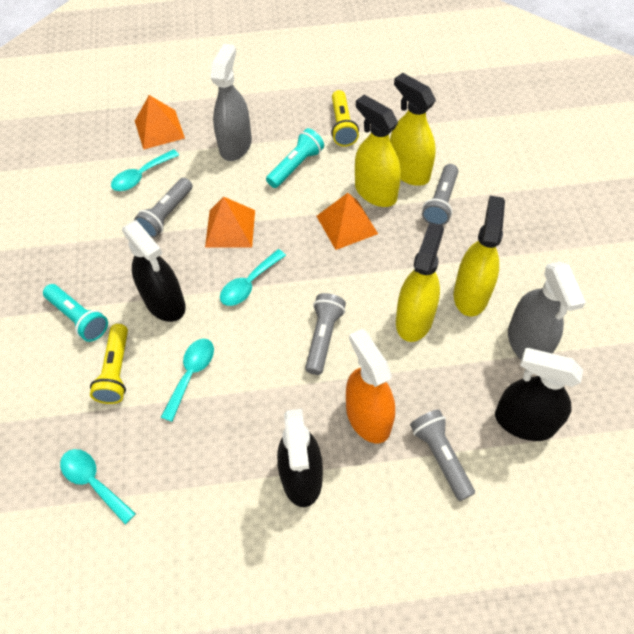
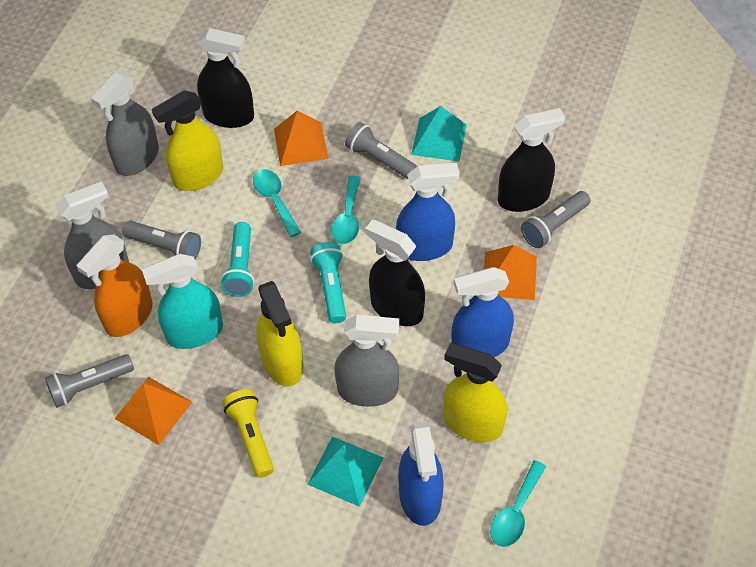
blue spray bottle: 0 -> 3
grey spray bottle: 2 -> 3
turquoise pyramid: 0 -> 2
turquoise spoon: 4 -> 3
turquoise spray bottle: 0 -> 1
yellow flashlight: 2 -> 1
yellow spray bottle: 4 -> 3

